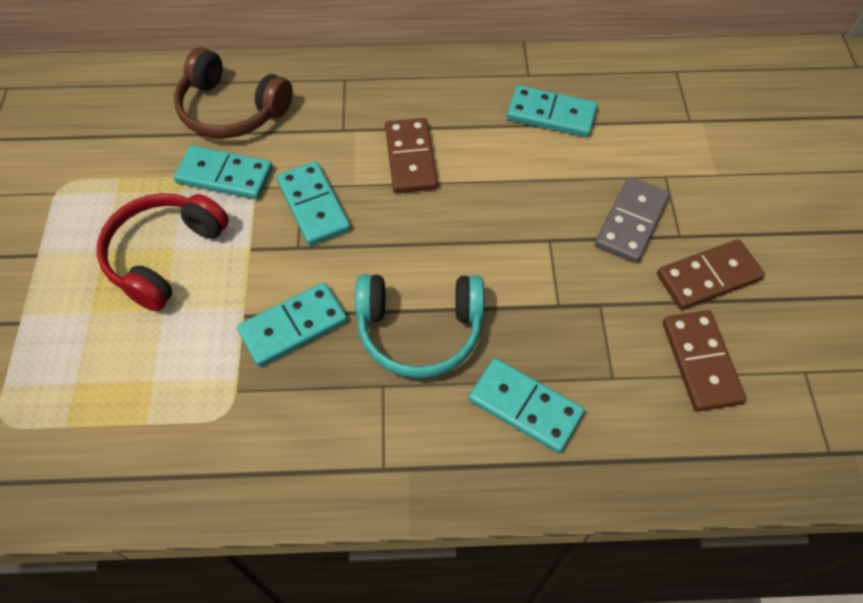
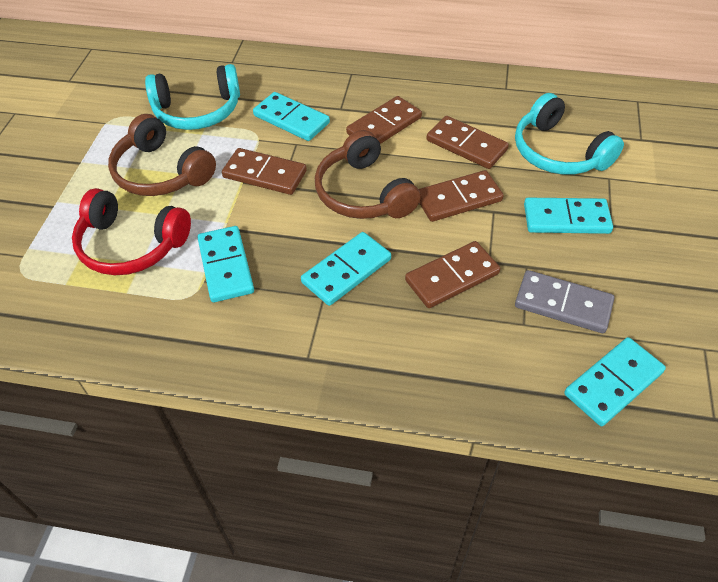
brown domino: 3 -> 5
brown headphones: 1 -> 2
turquoise headphones: 1 -> 2

